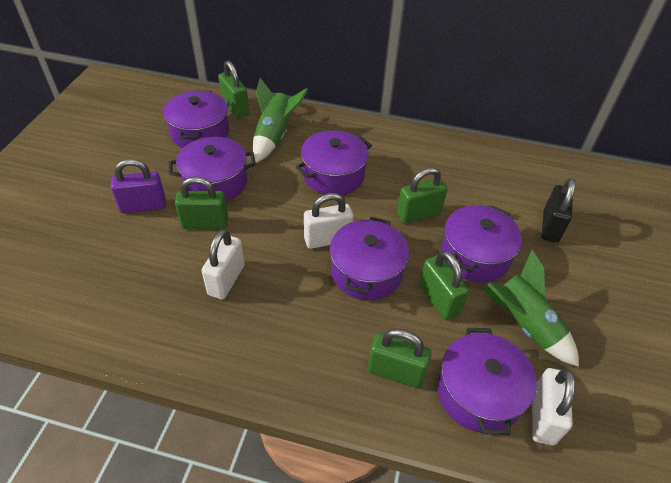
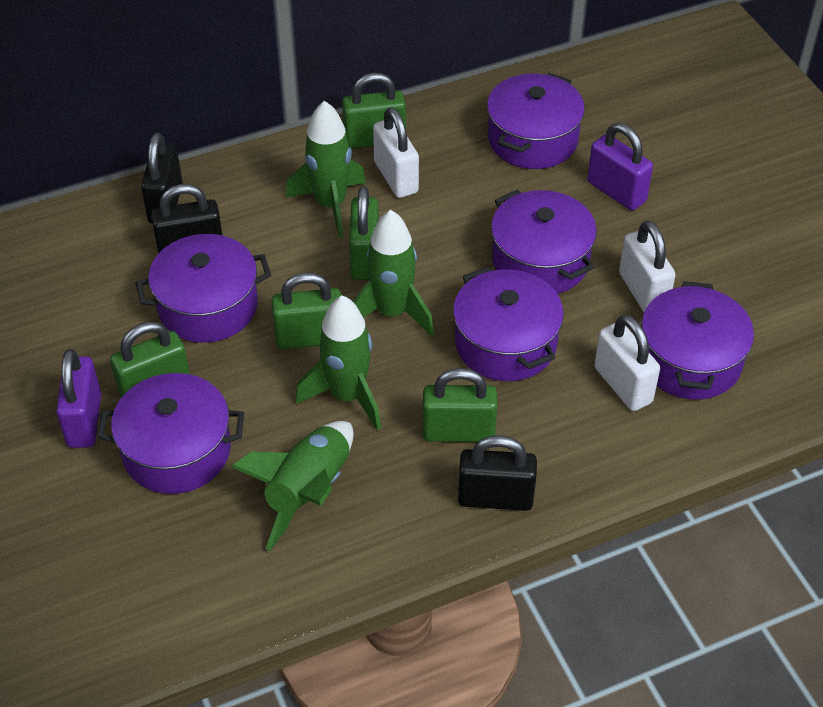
black padlock: 1 -> 3
green rocket: 2 -> 4
purple padlock: 1 -> 2

